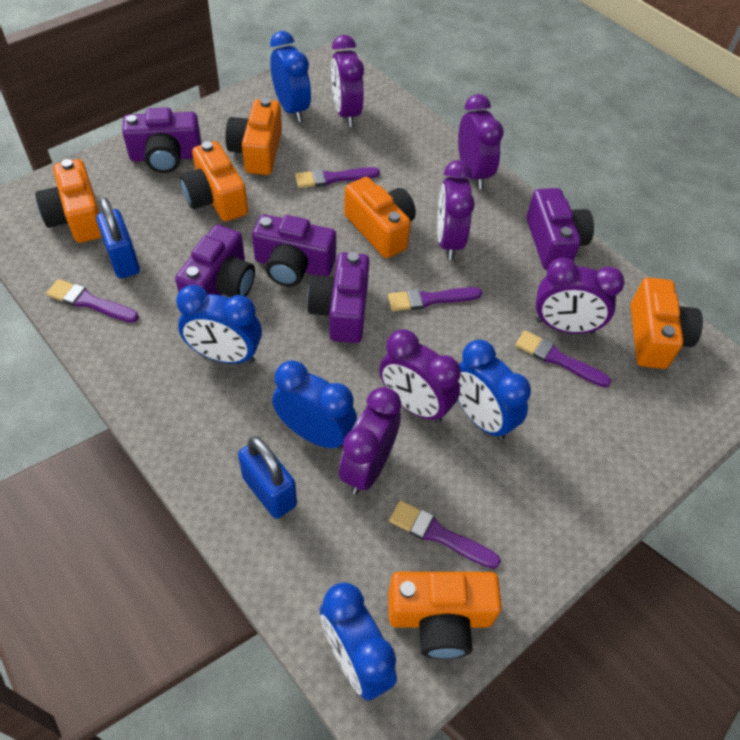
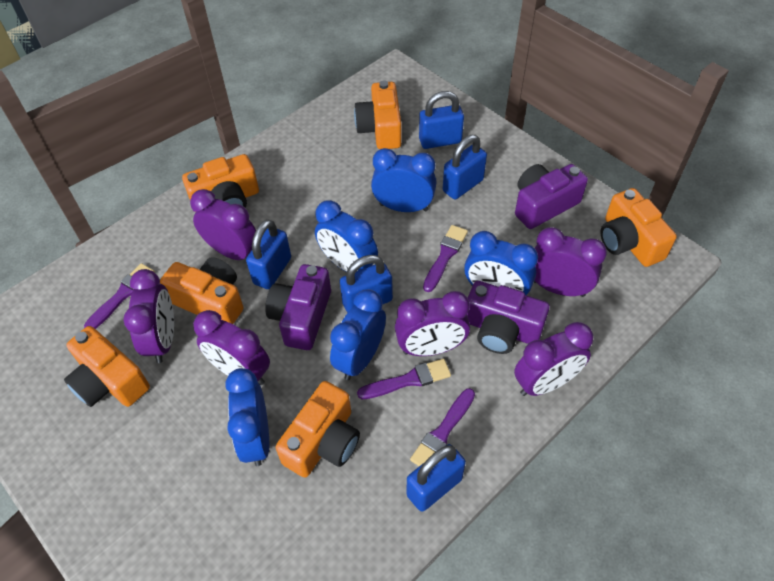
blue padlock: 2 -> 5
purple brush: 5 -> 4
purple camera: 5 -> 3

